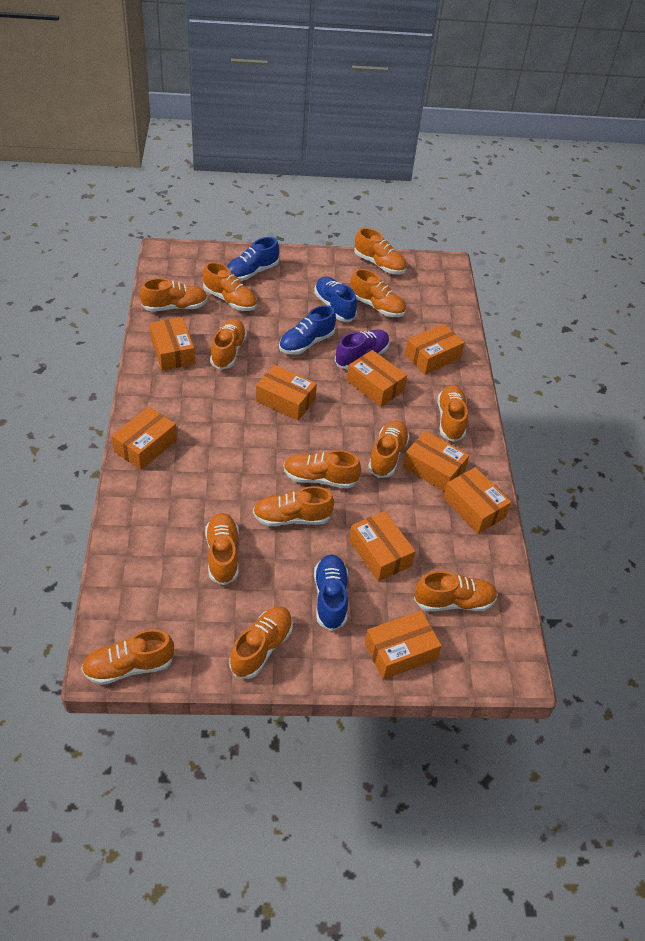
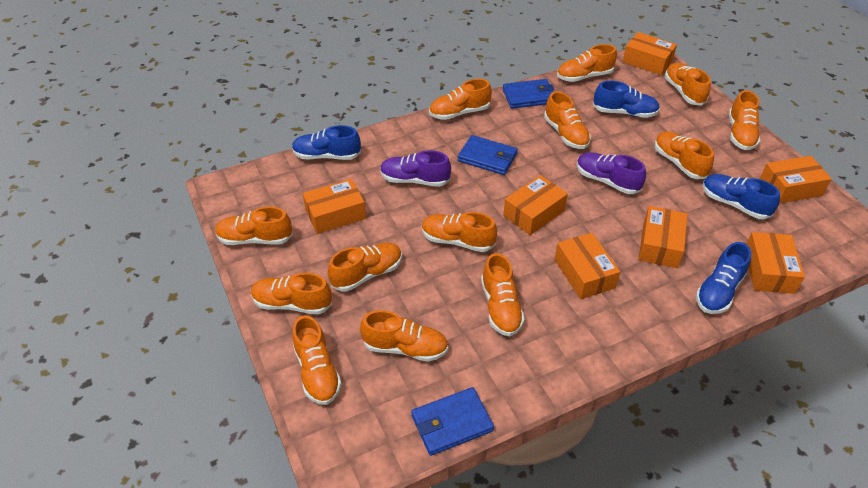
blue wallet: 0 -> 3
orange box: 9 -> 7
purple shoe: 1 -> 2

